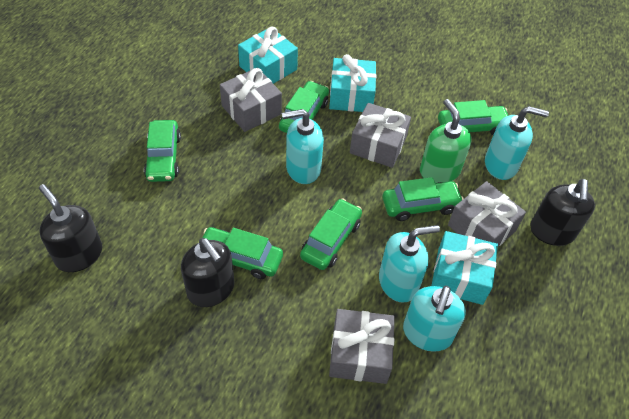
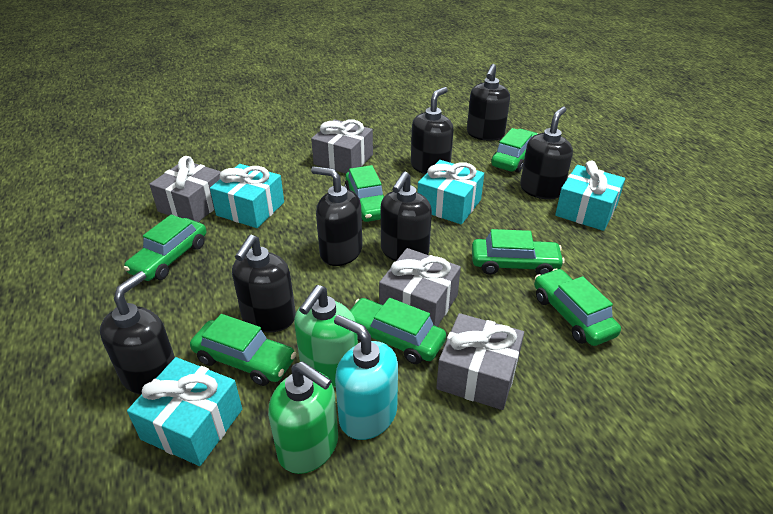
black soap dispenser: 3 -> 7
green car: 6 -> 7
green soap dispenser: 1 -> 2
turquoise gift: 3 -> 4
turquoise soap dispenser: 4 -> 1

